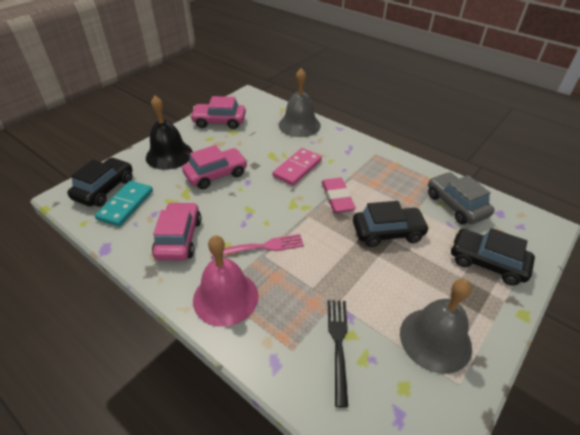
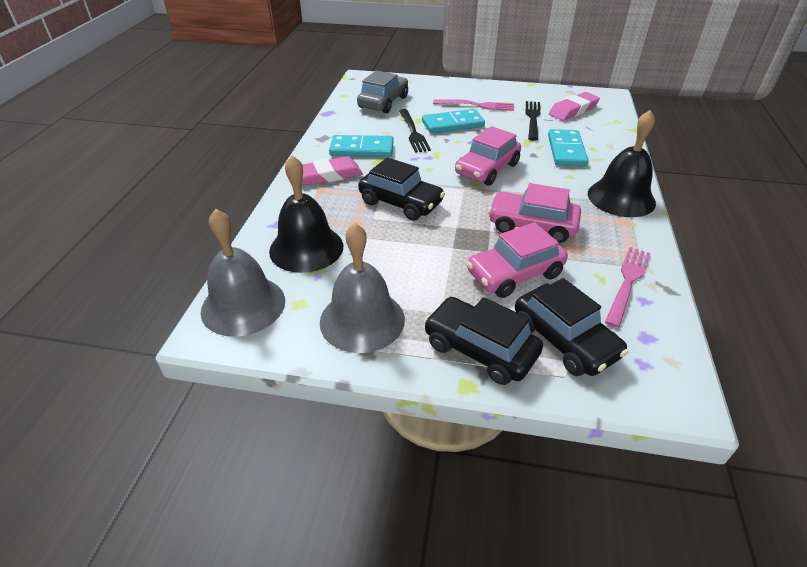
black bell: 1 -> 2
black fork: 1 -> 2
pink bell: 1 -> 0
pink domino: 1 -> 0
pink eraser: 1 -> 2
pink fork: 1 -> 2
turquoise domino: 1 -> 3

